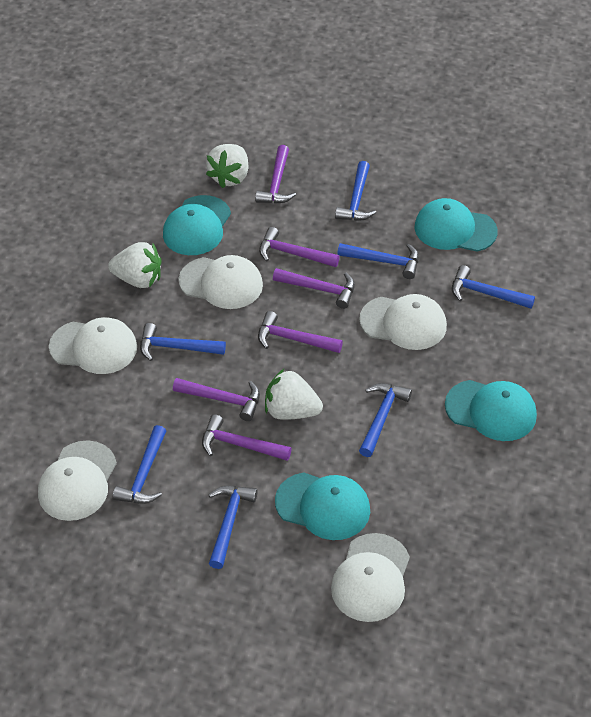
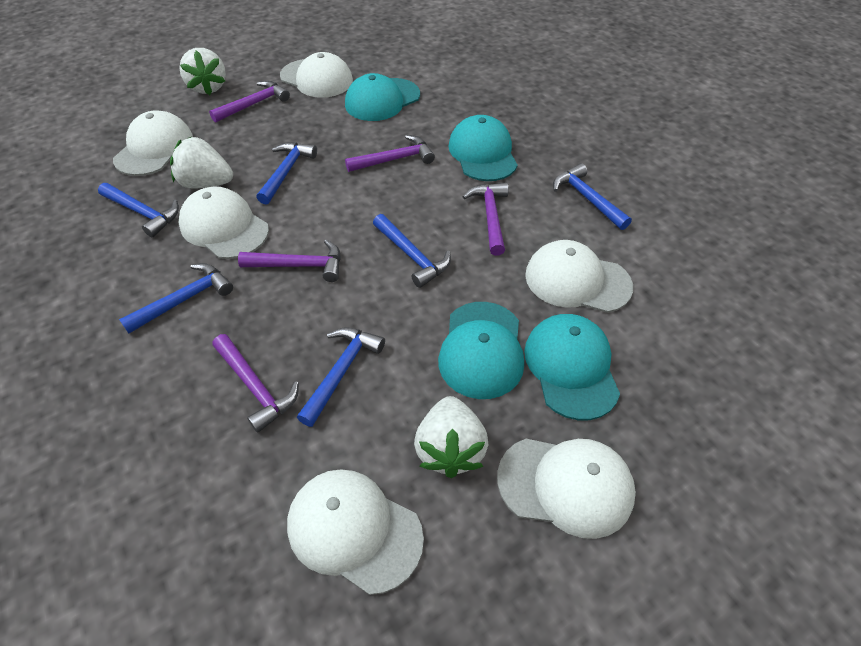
blue hammer: 7 -> 6
purple hammer: 6 -> 5
white cap: 5 -> 6

